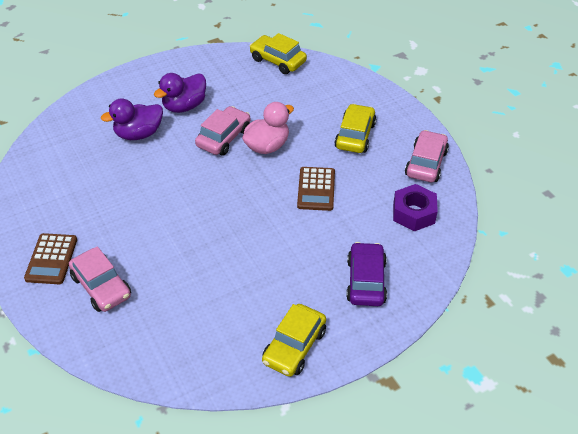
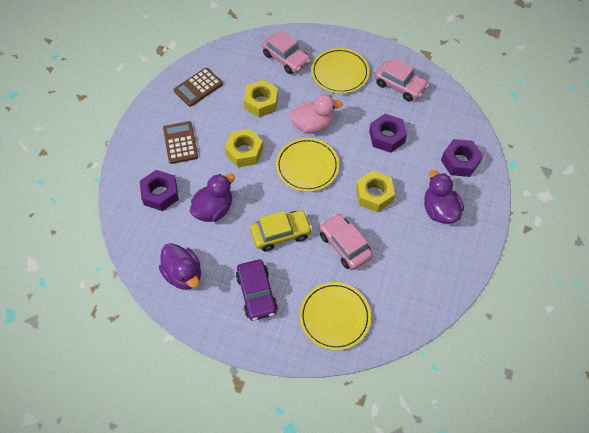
purple duck: 2 -> 3
purple nut: 1 -> 3
yellow car: 3 -> 1
yellow nut: 0 -> 3
yellow plate: 0 -> 3

